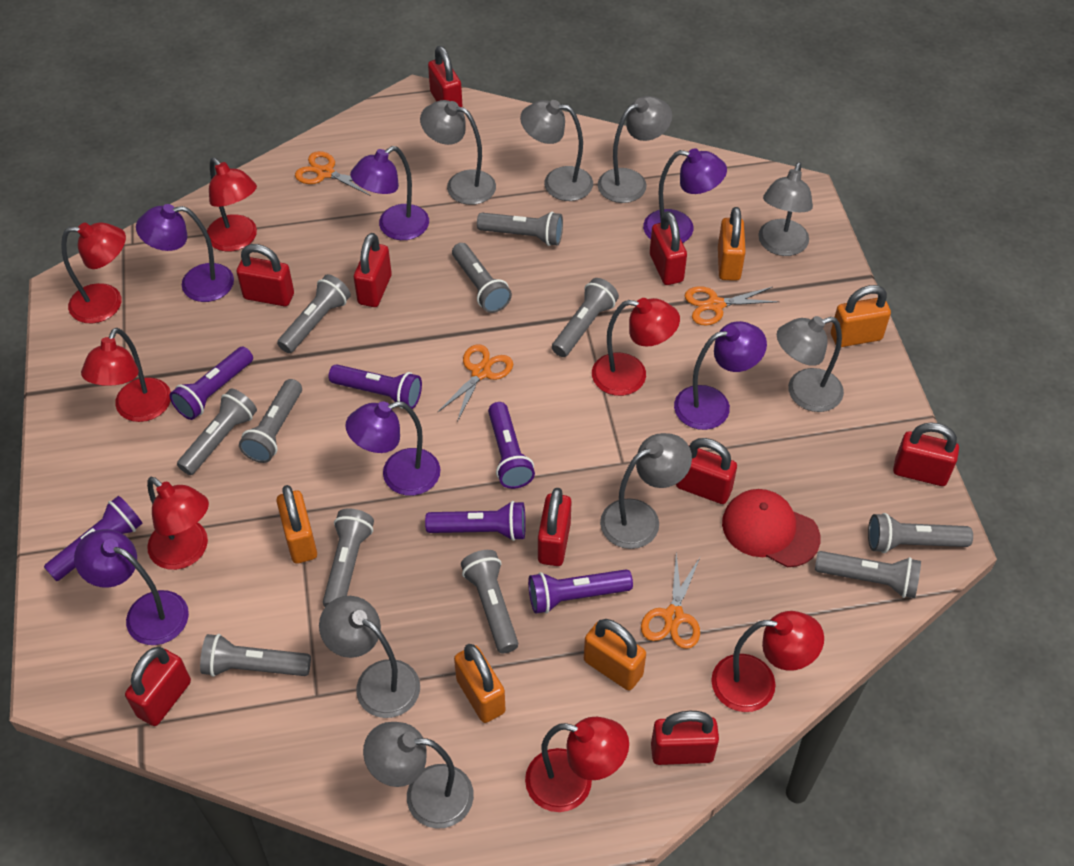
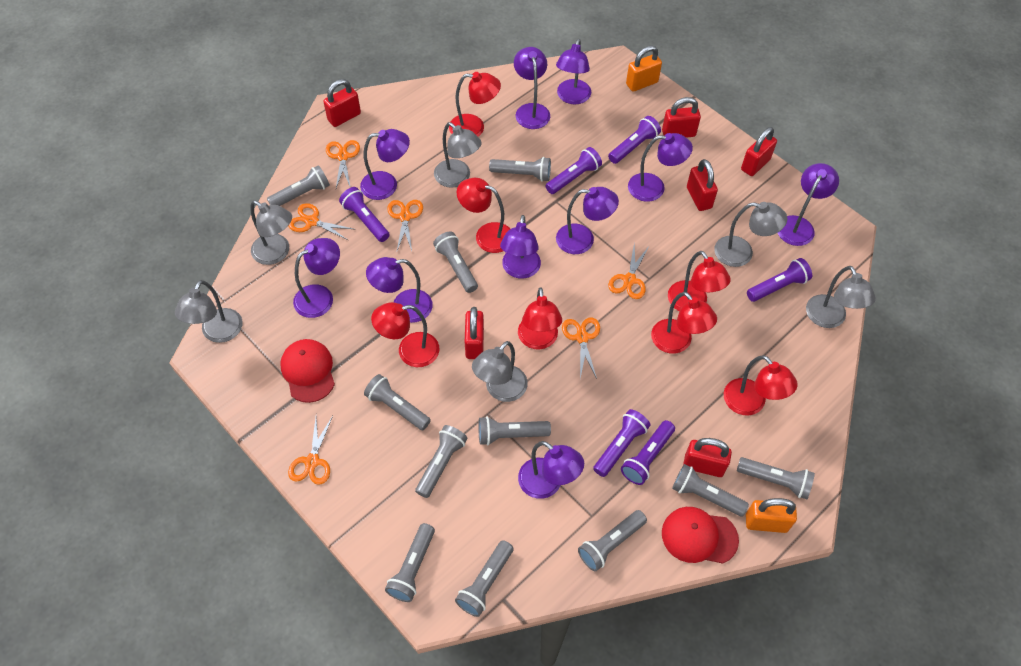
grey lamp: 8 -> 6
orange padlock: 5 -> 2
orange scissors: 4 -> 6
purple lamp: 6 -> 10
red cap: 1 -> 2
red padlock: 9 -> 6

